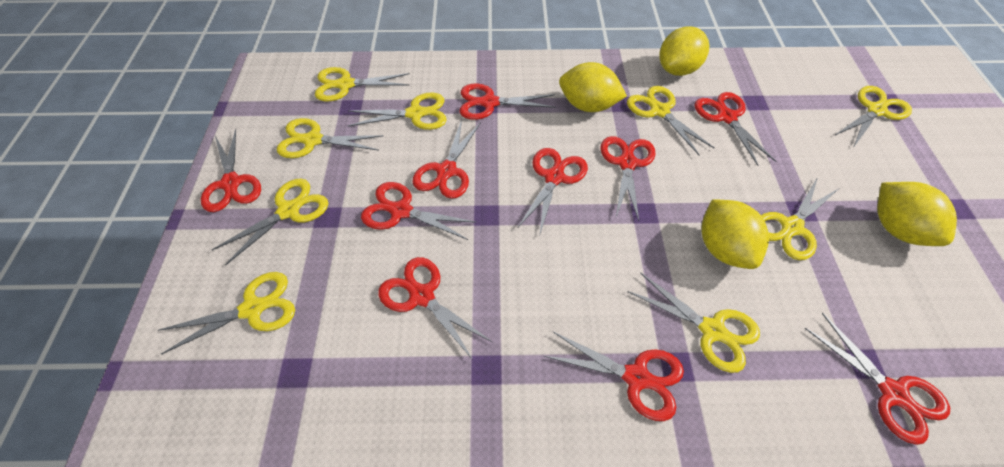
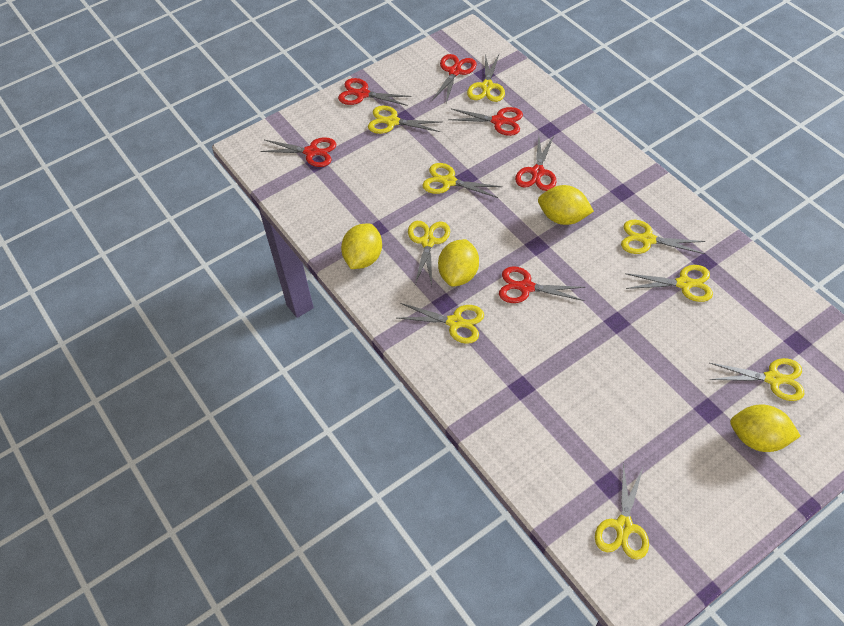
red scissors: 10 -> 6

